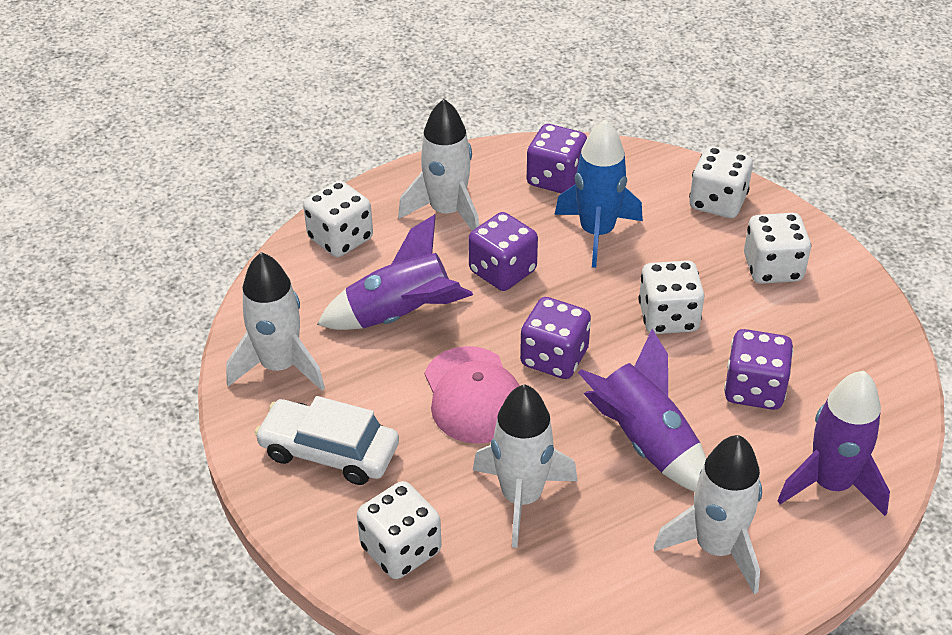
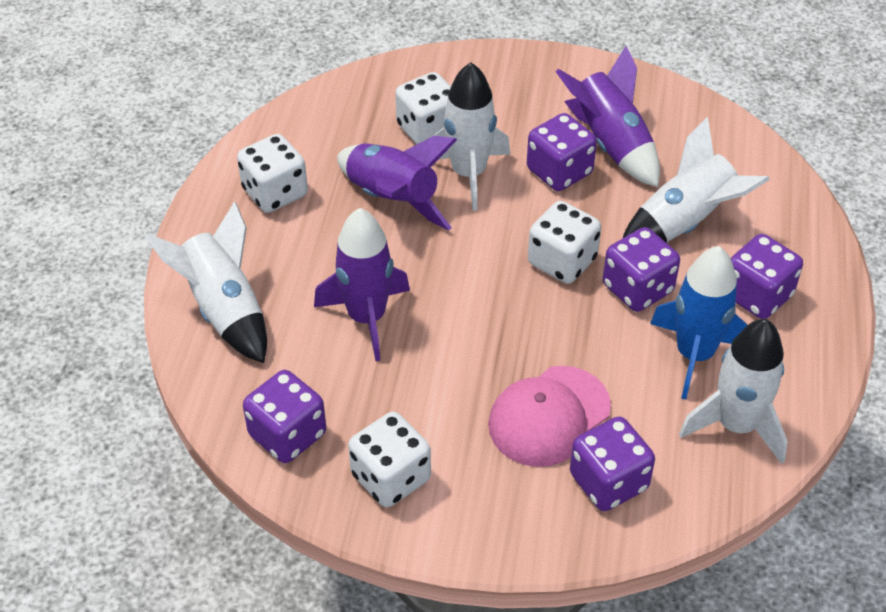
purple dice: 4 -> 5
white car: 1 -> 0
white dice: 5 -> 4

